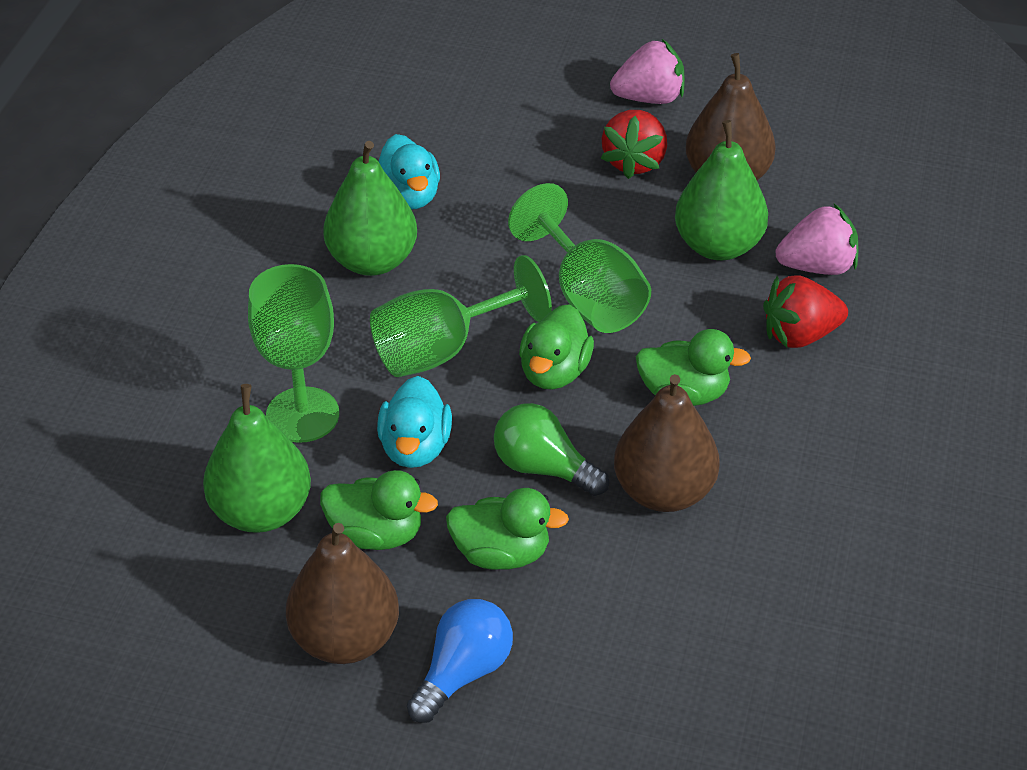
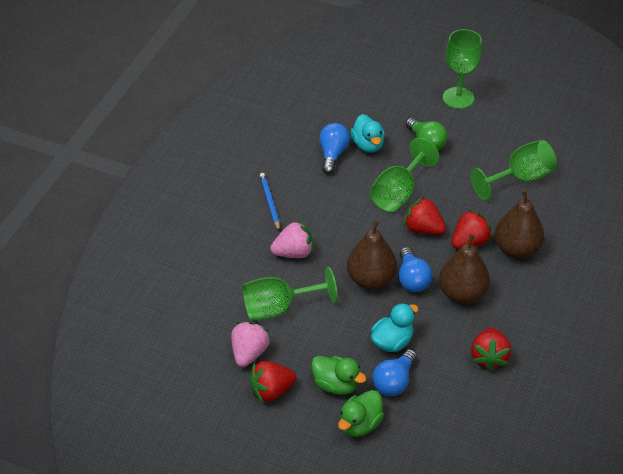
blue light bulb: 1 -> 3
blue pencil: 0 -> 1
green duck: 4 -> 2
green goblet: 3 -> 4
green pear: 3 -> 0
red strawberry: 2 -> 4

